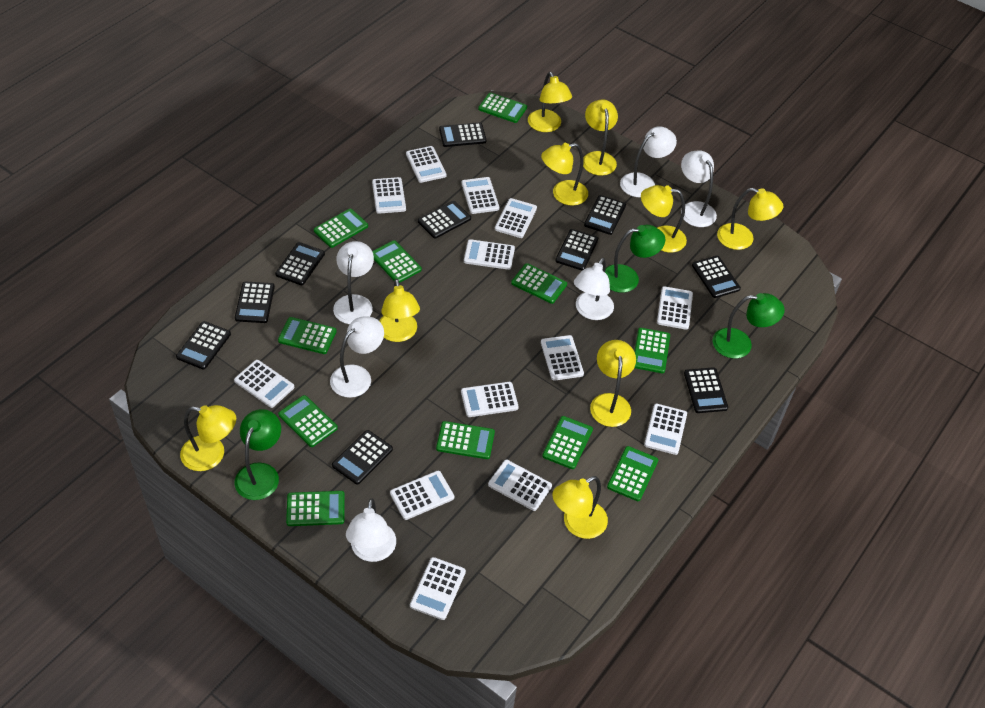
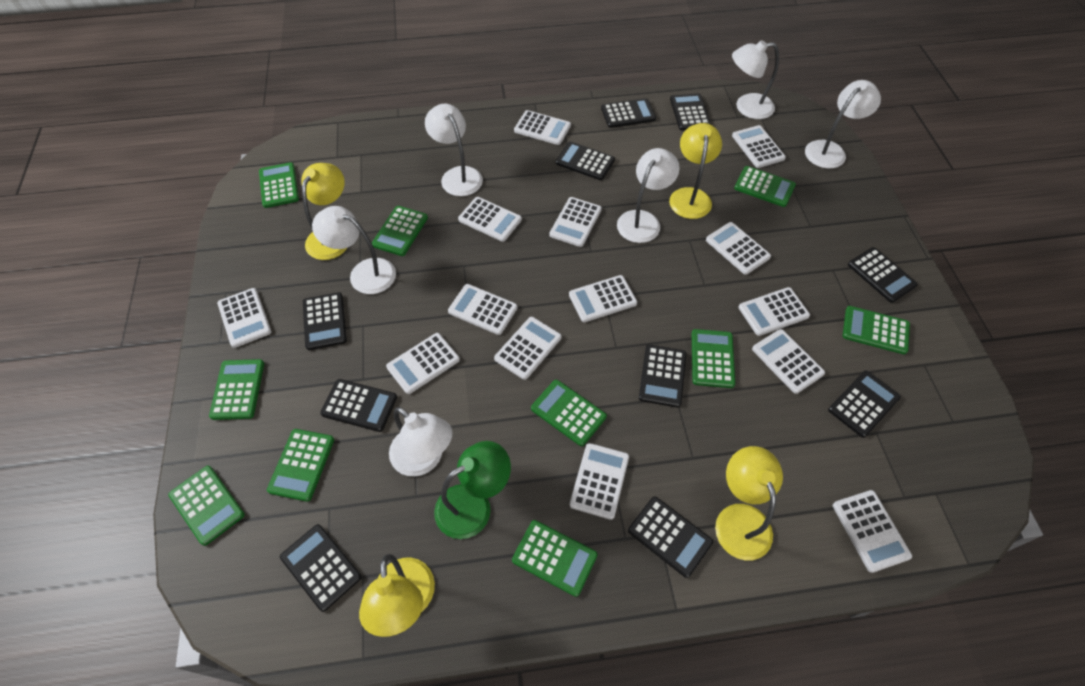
green calculator: 11 -> 10
green lamp: 3 -> 1
white calculator: 13 -> 14
yellow lamp: 9 -> 4

